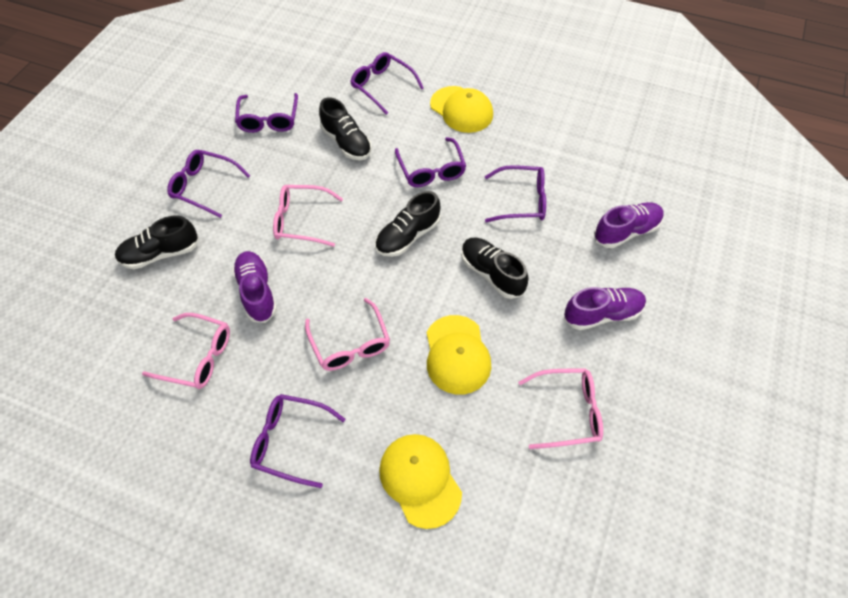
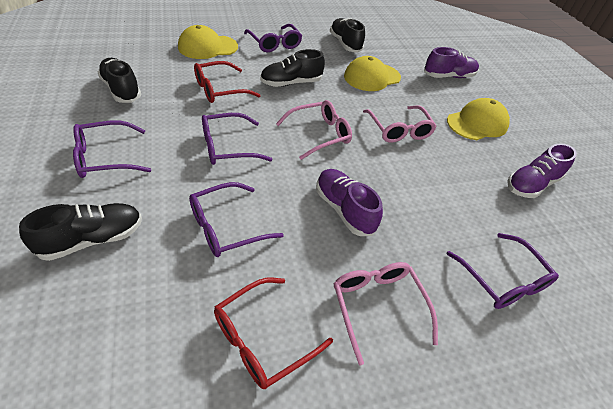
pink glasses: 4 -> 3
purple glasses: 6 -> 5
red glasses: 0 -> 2

